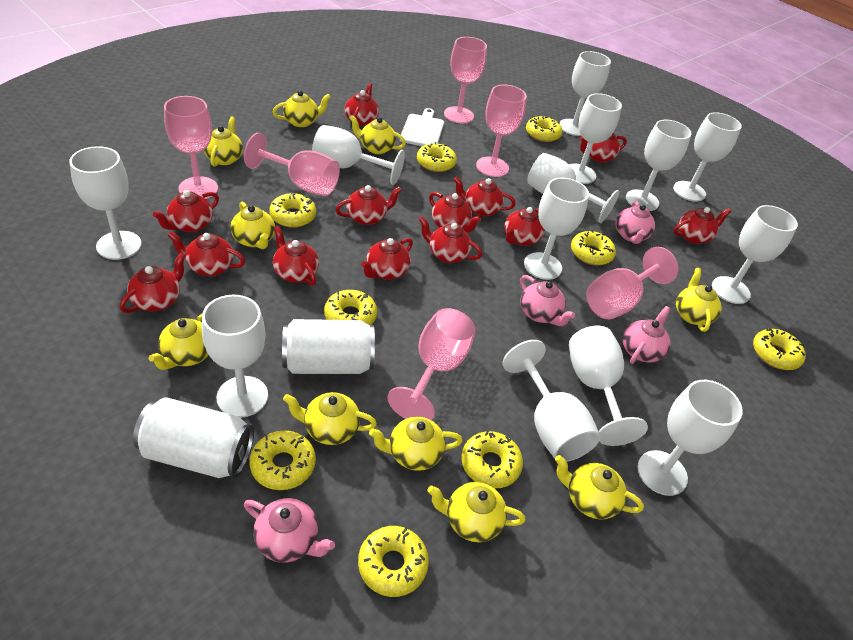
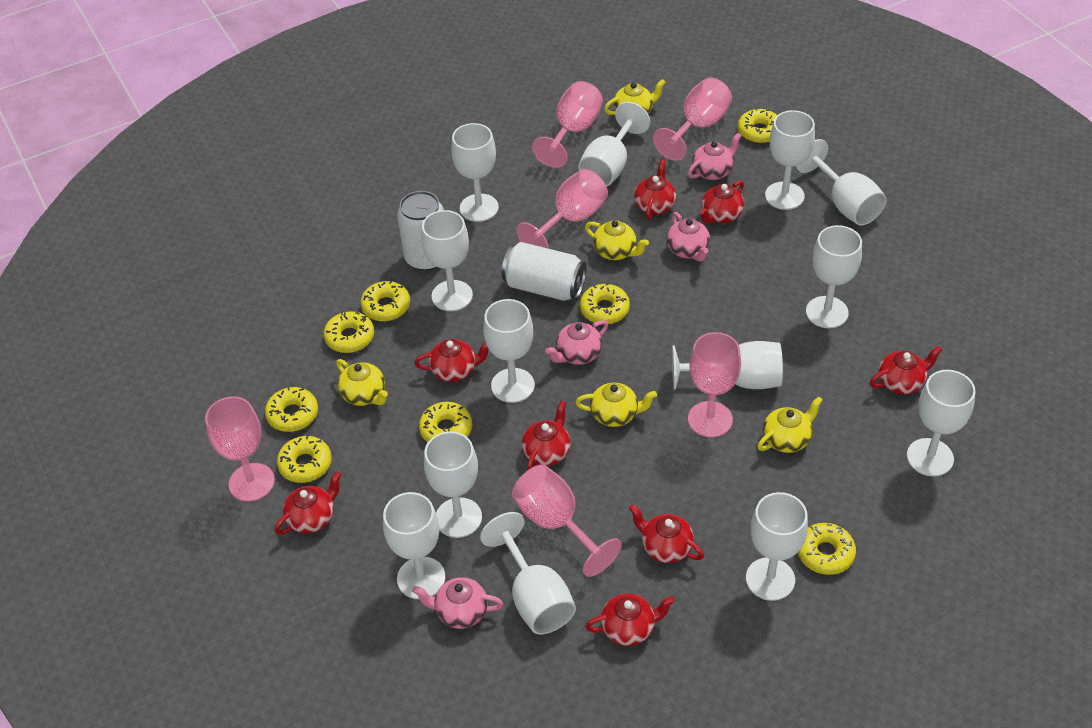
red teapot: 13 -> 8
white cutting board: 1 -> 0
yellow donut: 9 -> 8
yellow teapot: 10 -> 5

